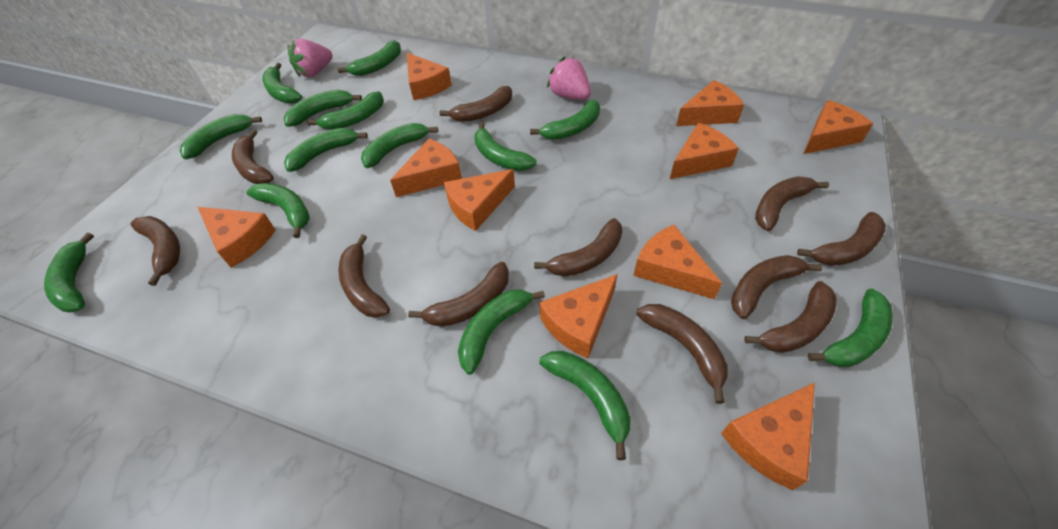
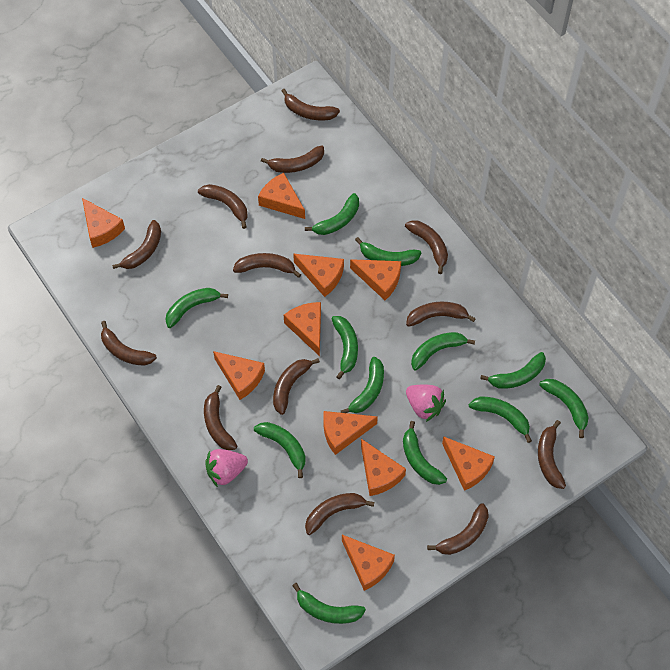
brown banana: 11 -> 13
green banana: 14 -> 12

